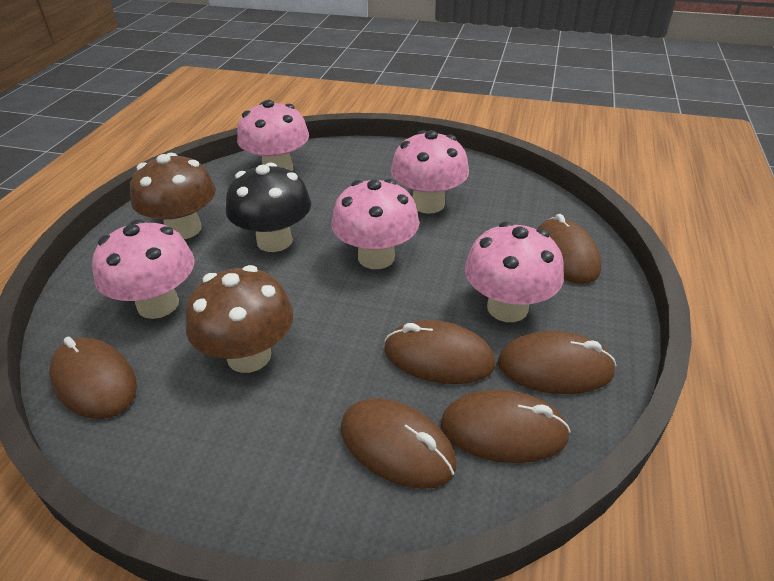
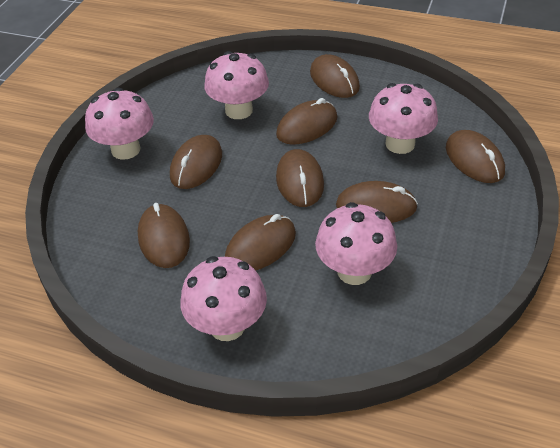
black mushroom: 1 -> 0
brown mouse: 6 -> 8
brown mushroom: 2 -> 0

